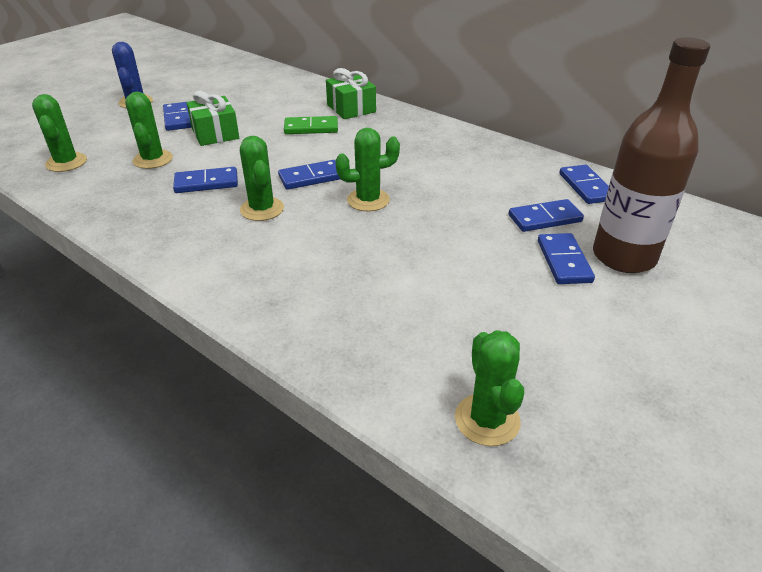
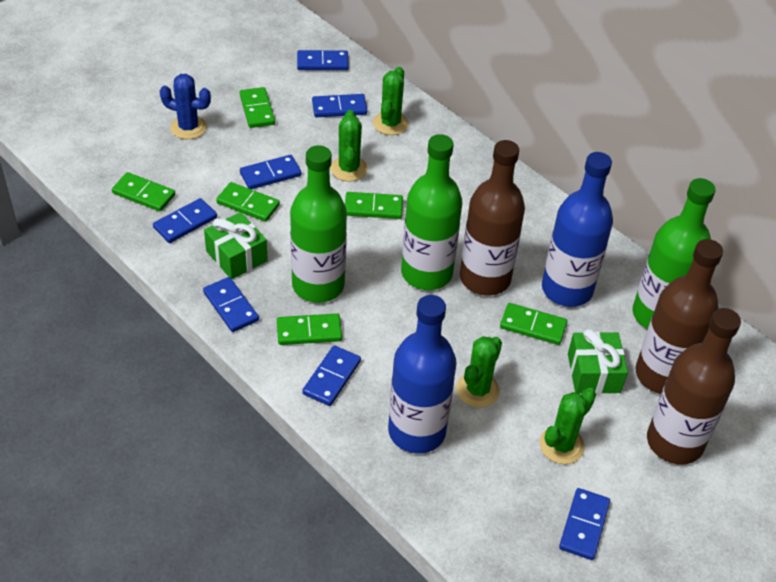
blue bottle: 0 -> 2
blue domino: 6 -> 7
brown bottle: 1 -> 3
green bottle: 0 -> 3
green cactus: 5 -> 4
green domino: 1 -> 6

